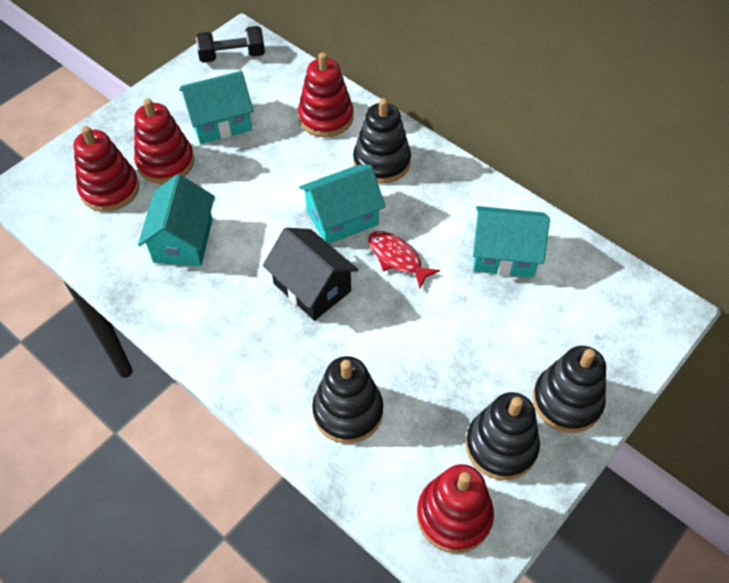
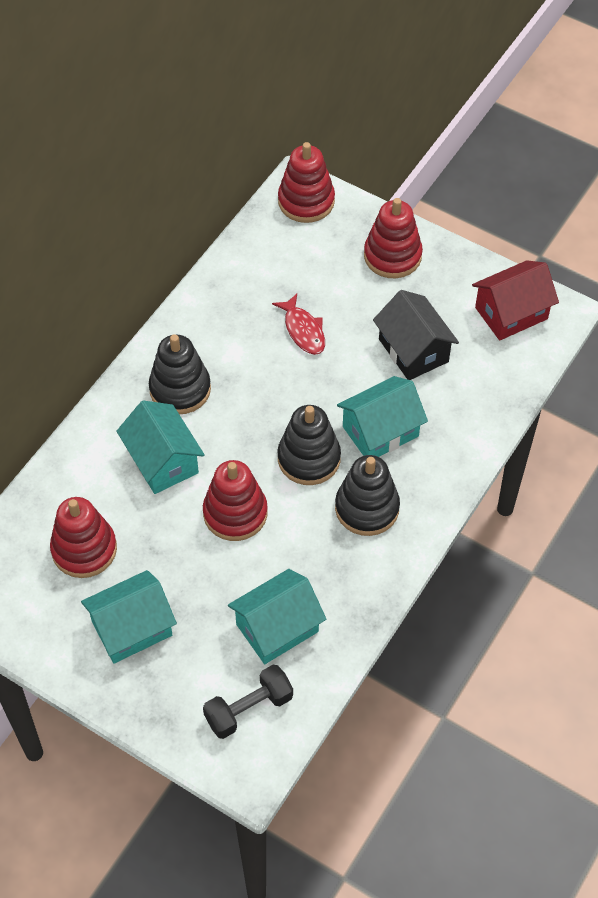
black stacking toy: 4 -> 3
red house: 0 -> 1

